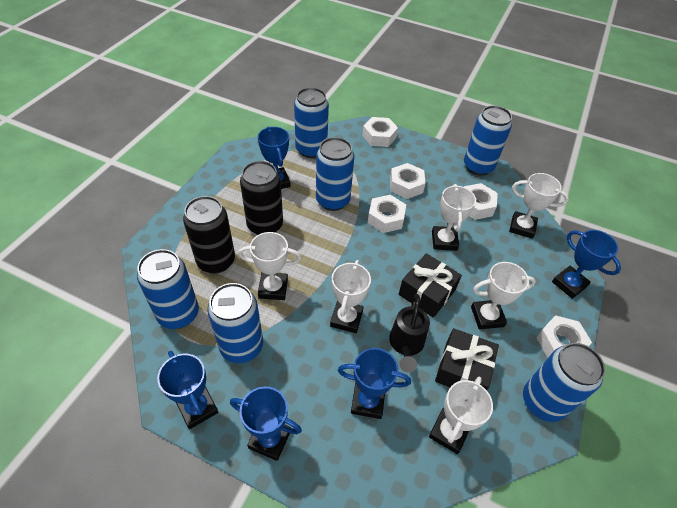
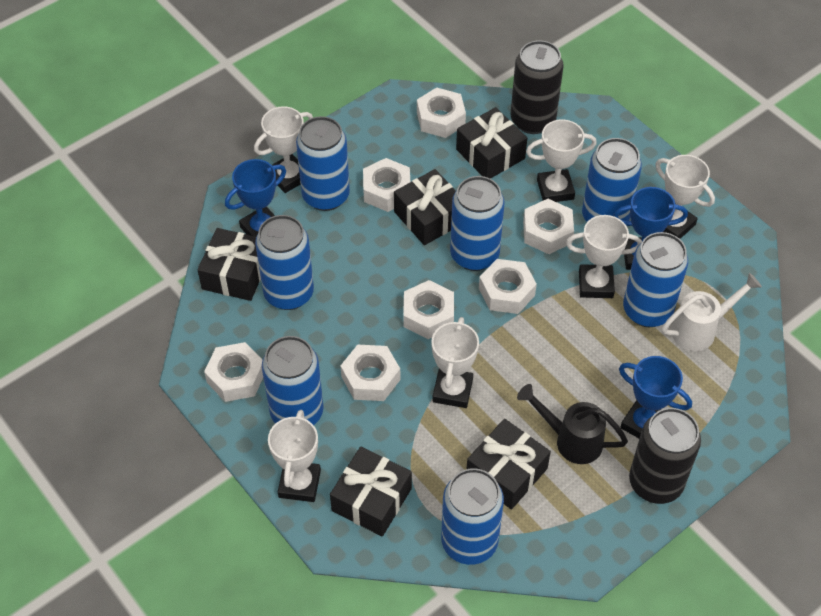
black gift: 2 -> 5
blue can: 6 -> 7
blue trophy: 5 -> 3
white nut: 5 -> 7
white watering can: 0 -> 1

